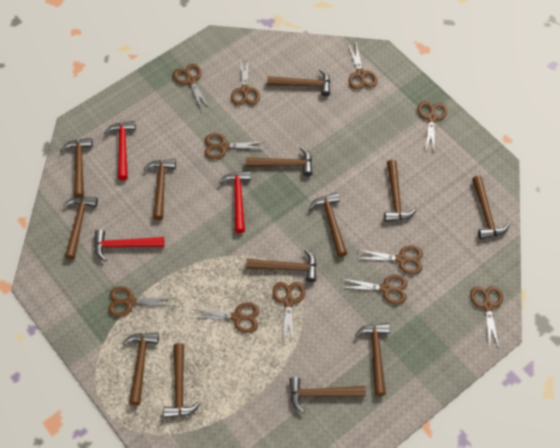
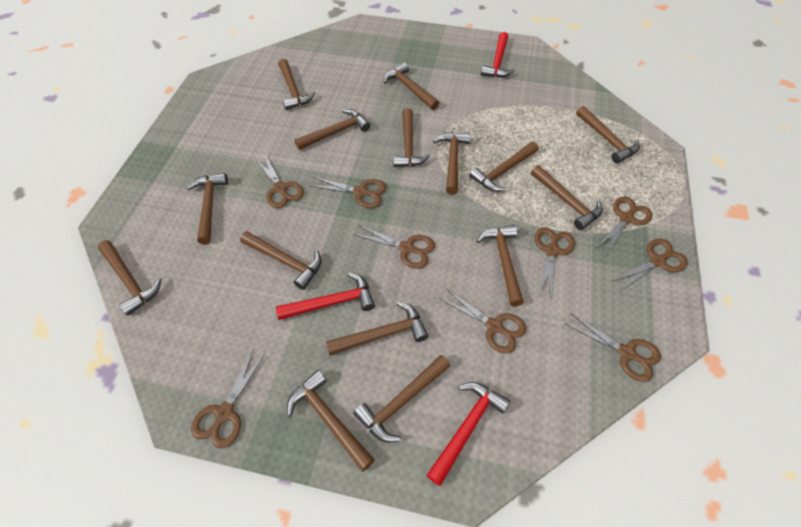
brown hammer: 13 -> 15
brown scissors: 11 -> 9

